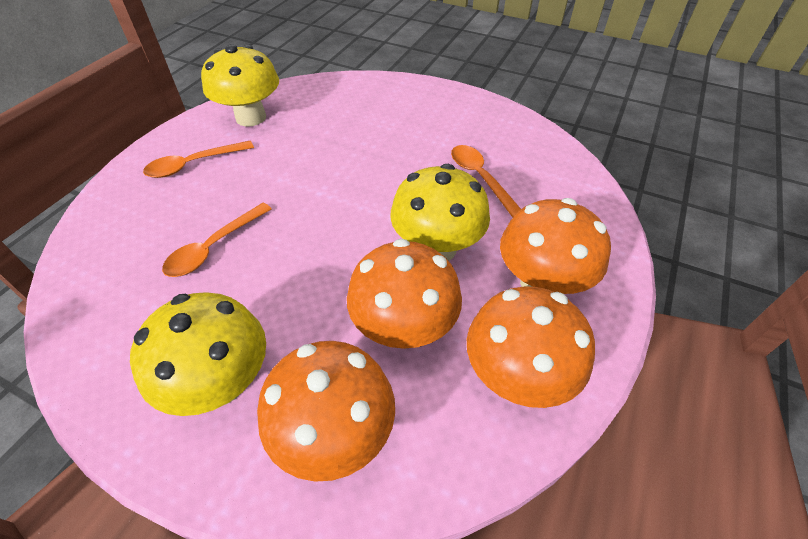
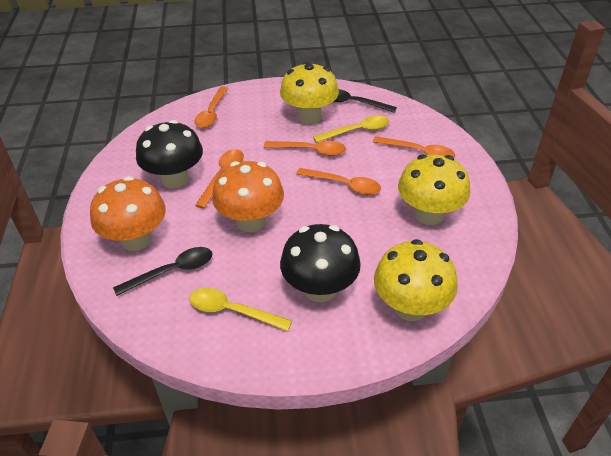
black mushroom: 0 -> 2
black spoon: 0 -> 2
orange mushroom: 4 -> 2
orange spoon: 3 -> 5
yellow spoon: 0 -> 2

